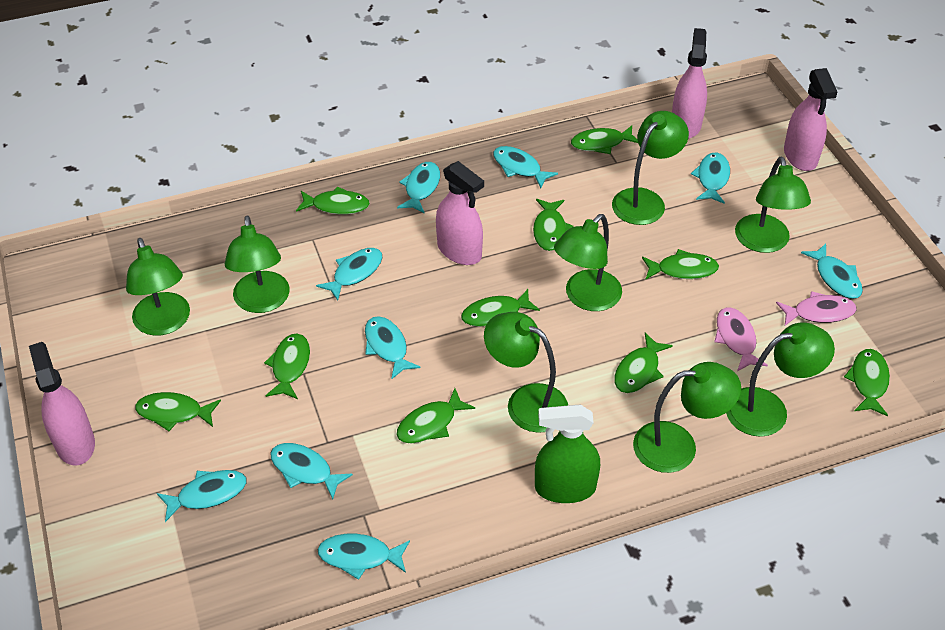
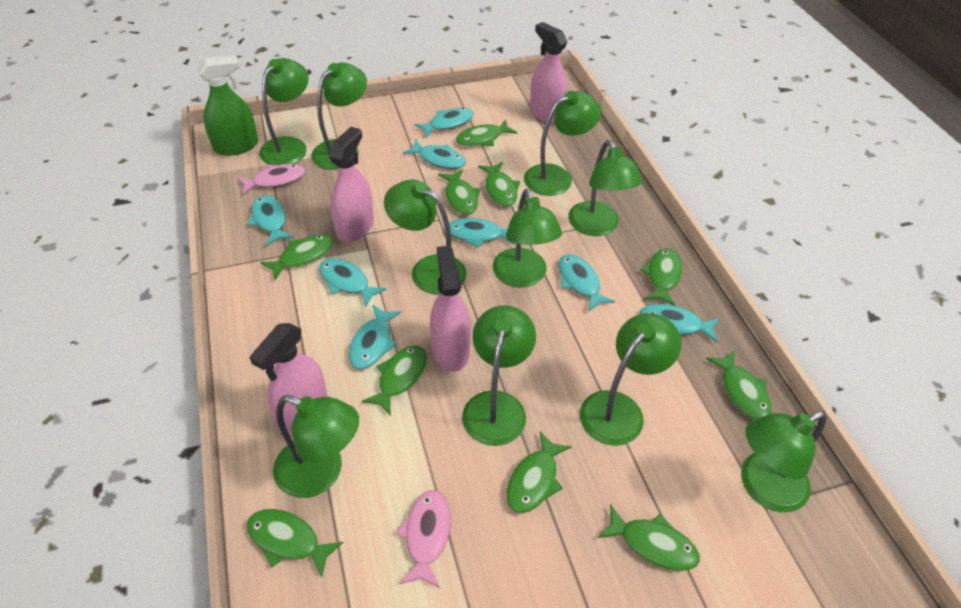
green lamp: 8 -> 10
turquoise fish: 9 -> 8

